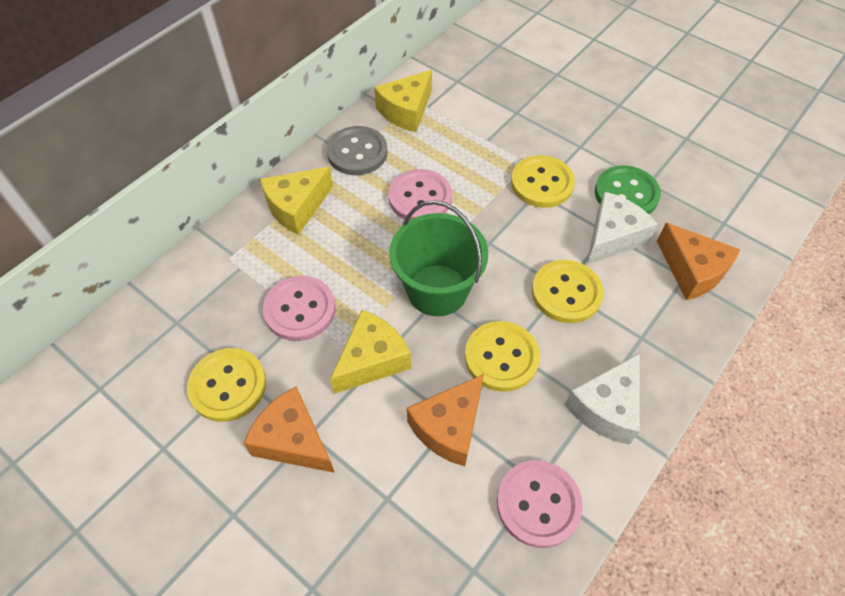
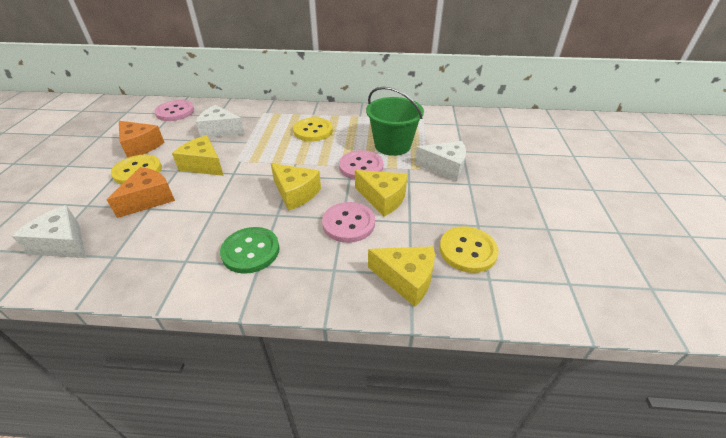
grey button: 1 -> 0
orange cheese: 3 -> 2
white cheese: 2 -> 3
yellow button: 4 -> 3
yellow cheese: 3 -> 4

